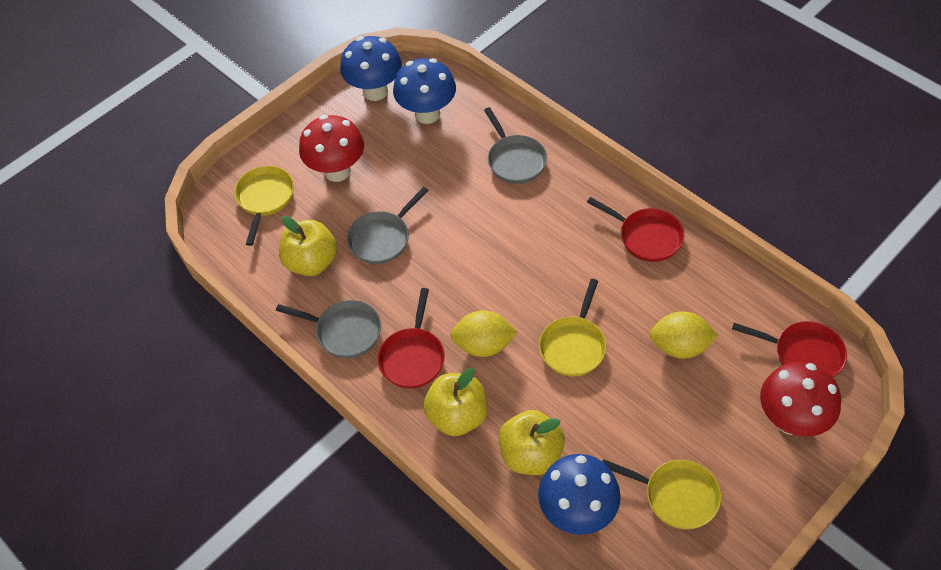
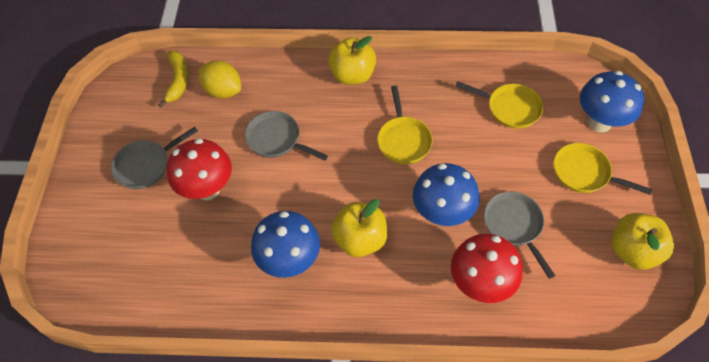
red pan: 3 -> 0
yellow banana: 0 -> 1
yellow lemon: 2 -> 1

